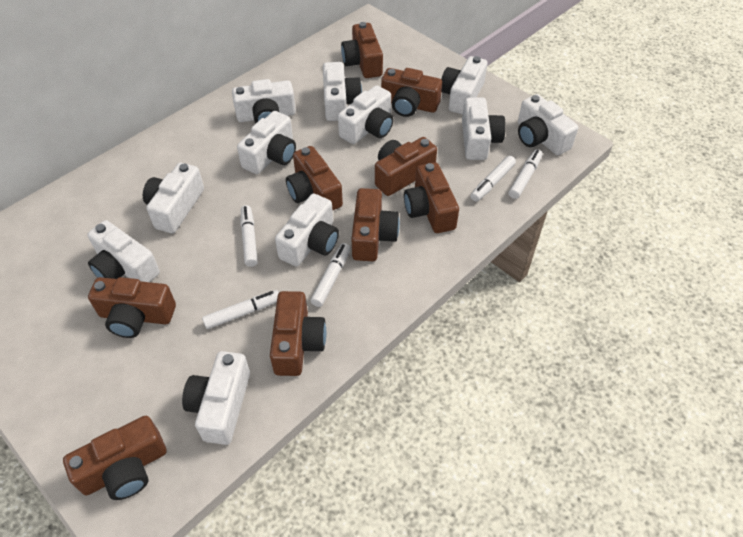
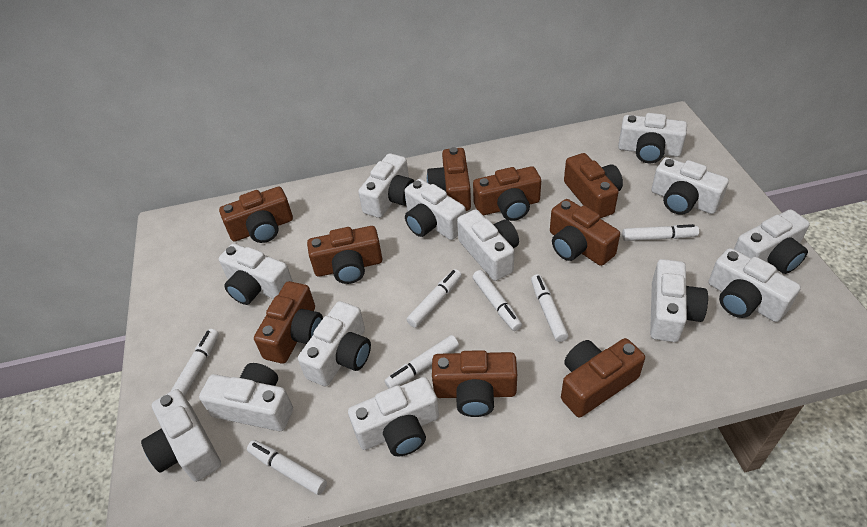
white camera: 11 -> 13
white marker: 5 -> 7

